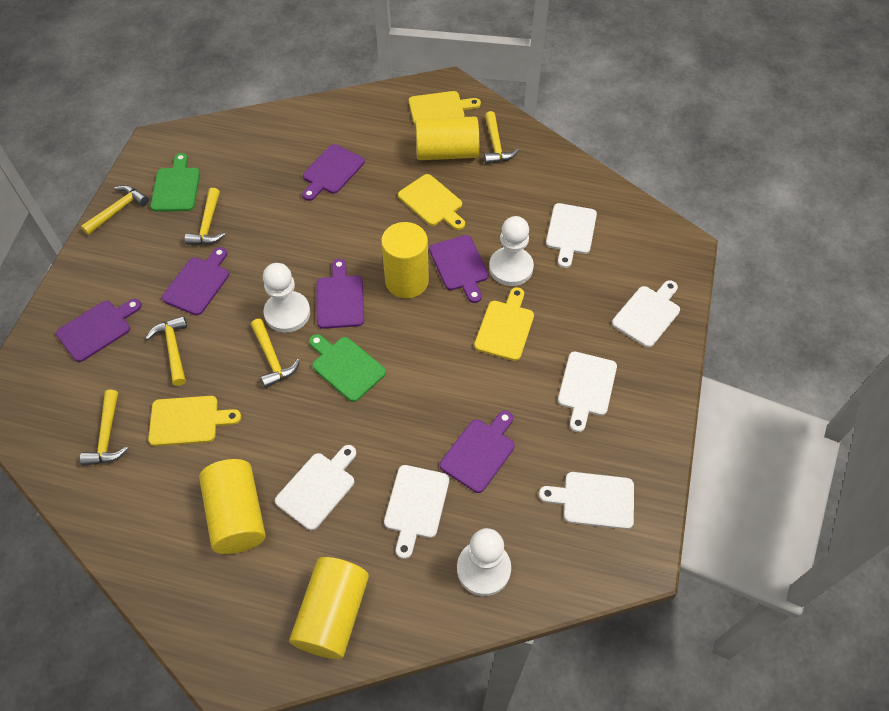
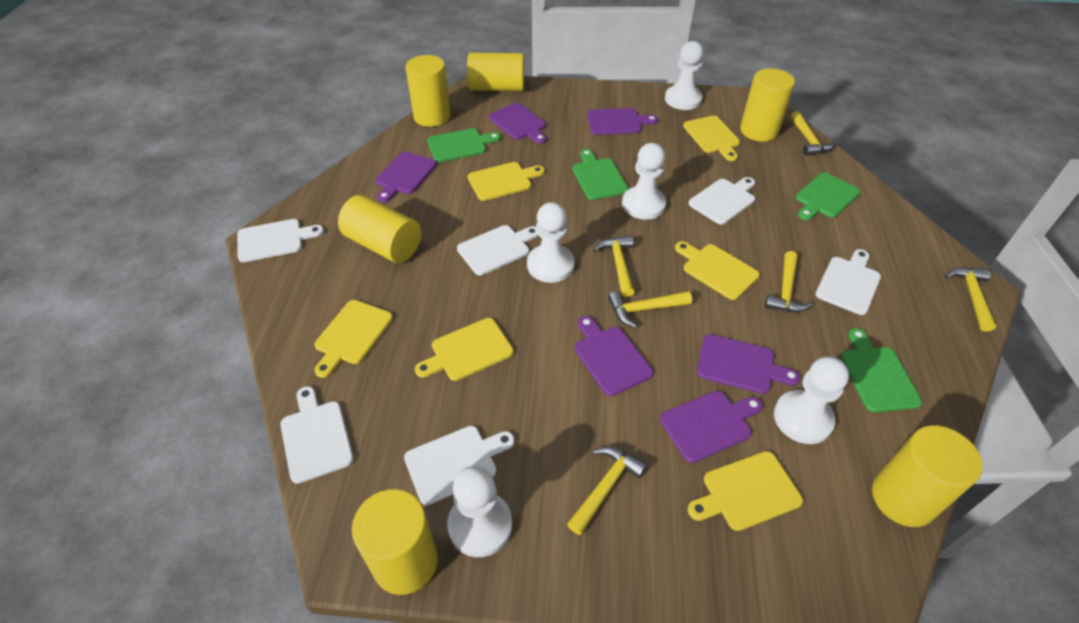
green cutting board: 2 -> 4
white pawn: 3 -> 5
yellow cutting board: 4 -> 6
yellow cylinder: 4 -> 6

